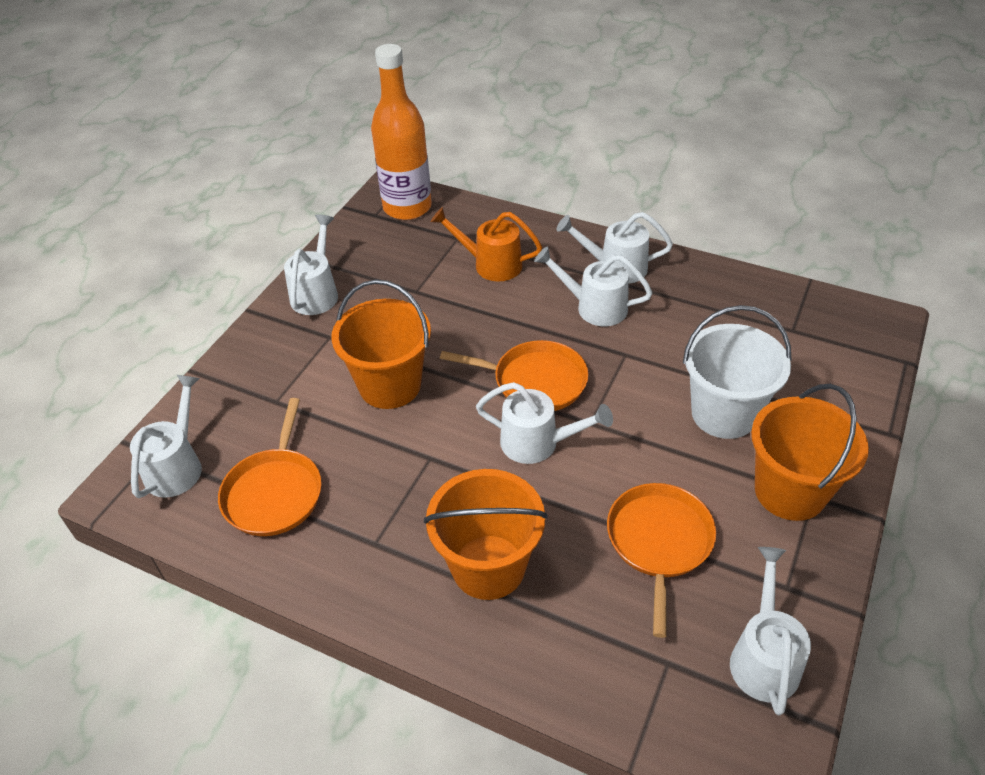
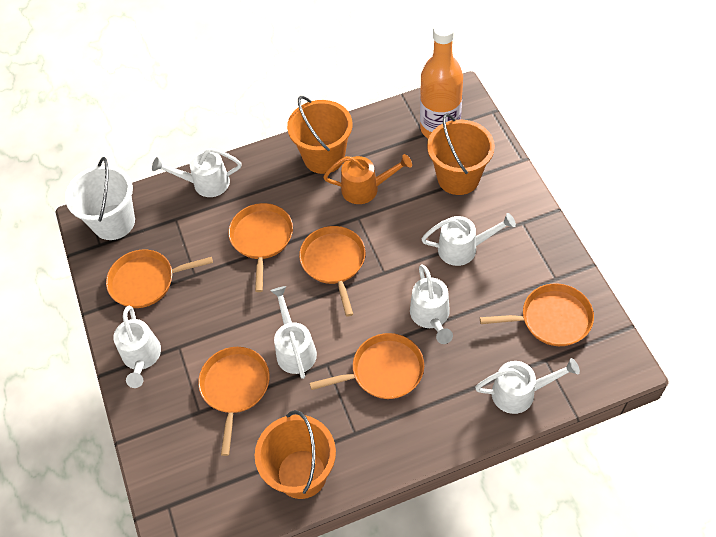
orange pan: 3 -> 6

